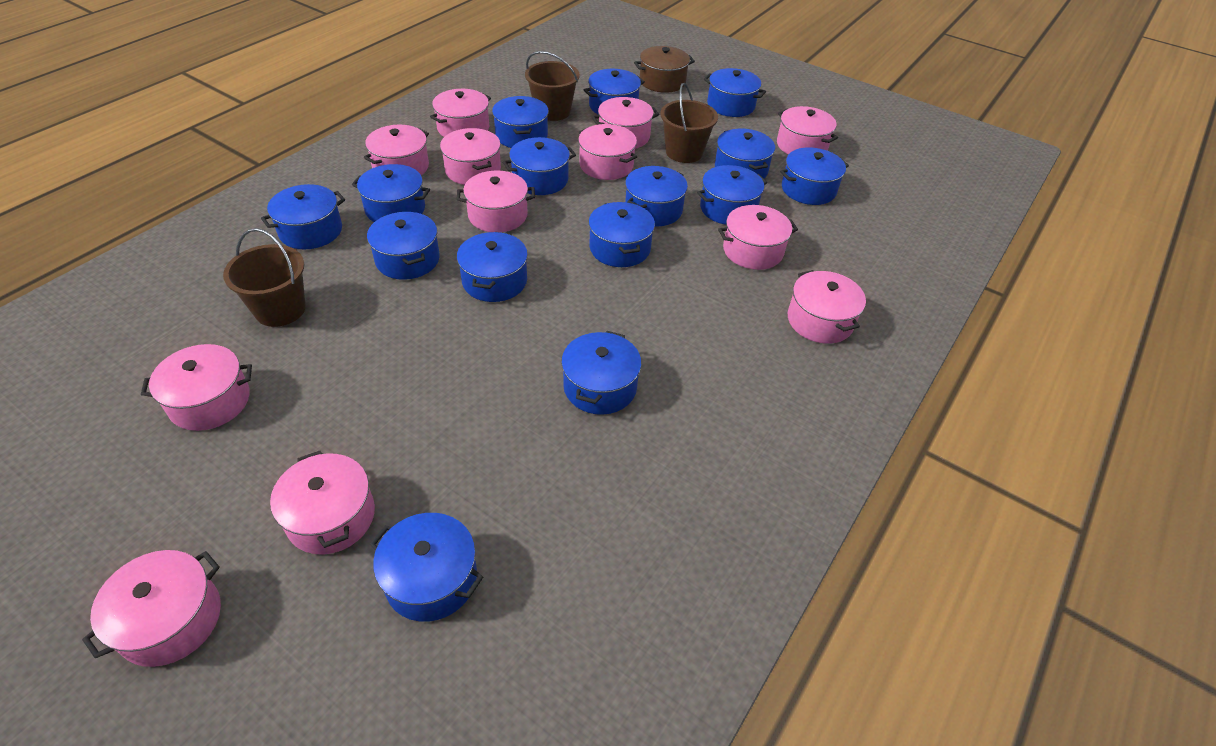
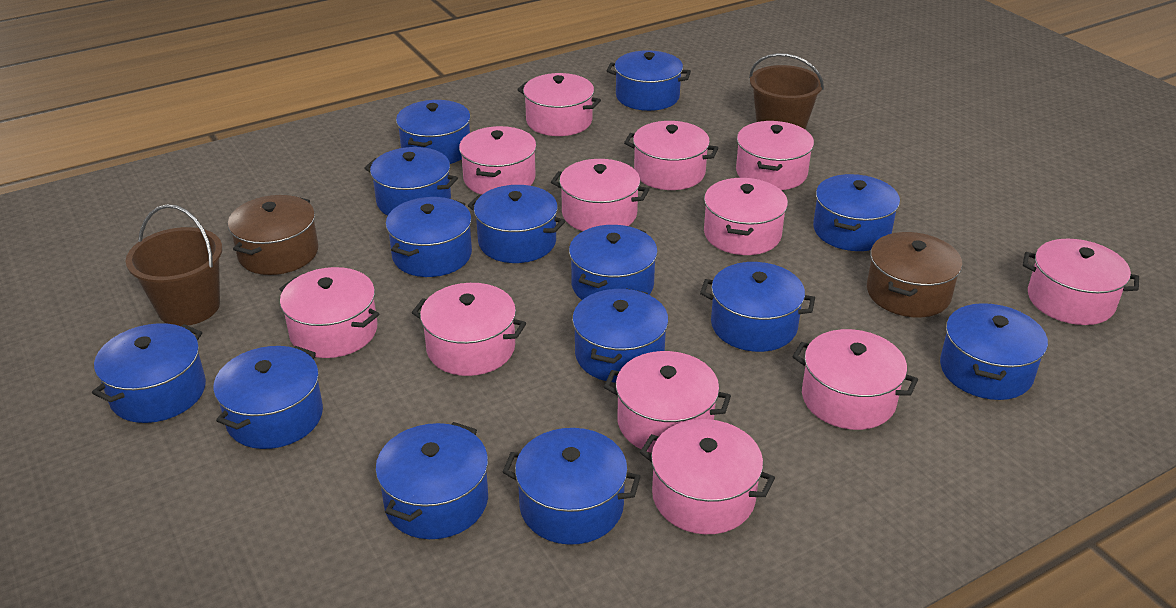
blue pot: 15 -> 14
brown bucket: 3 -> 2
brown pot: 1 -> 2

